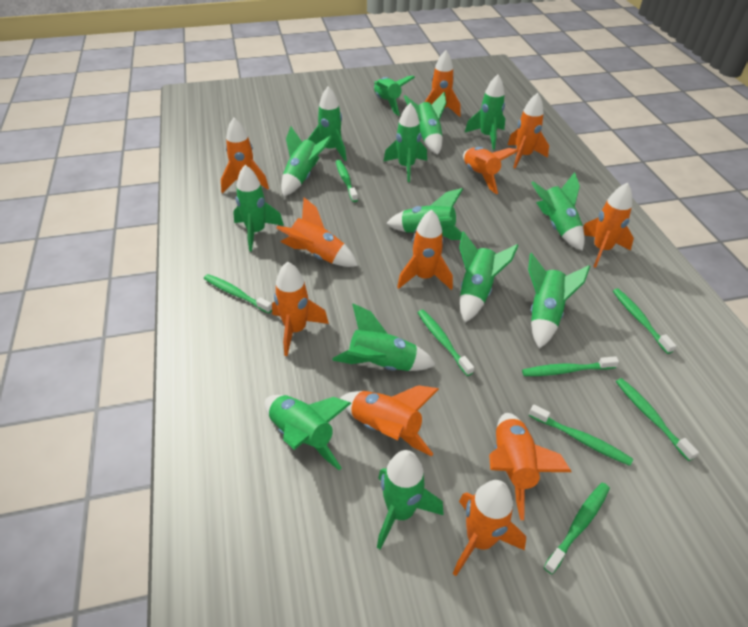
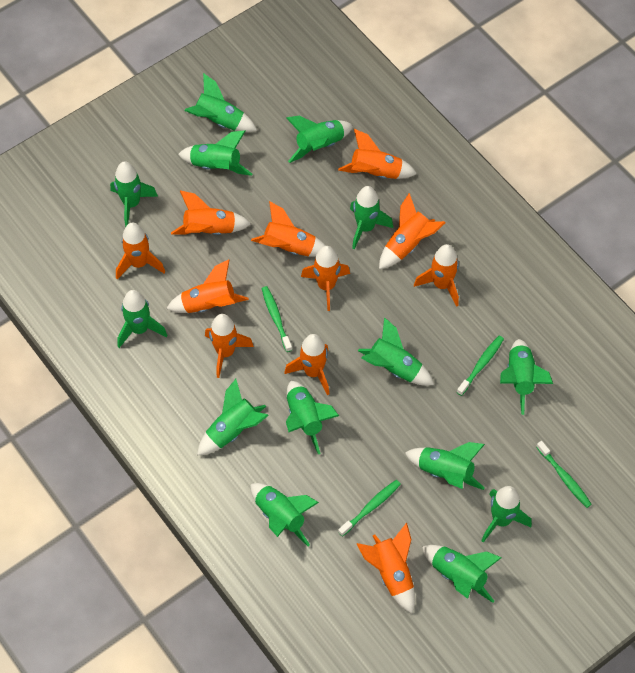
green toothbrush: 8 -> 4

